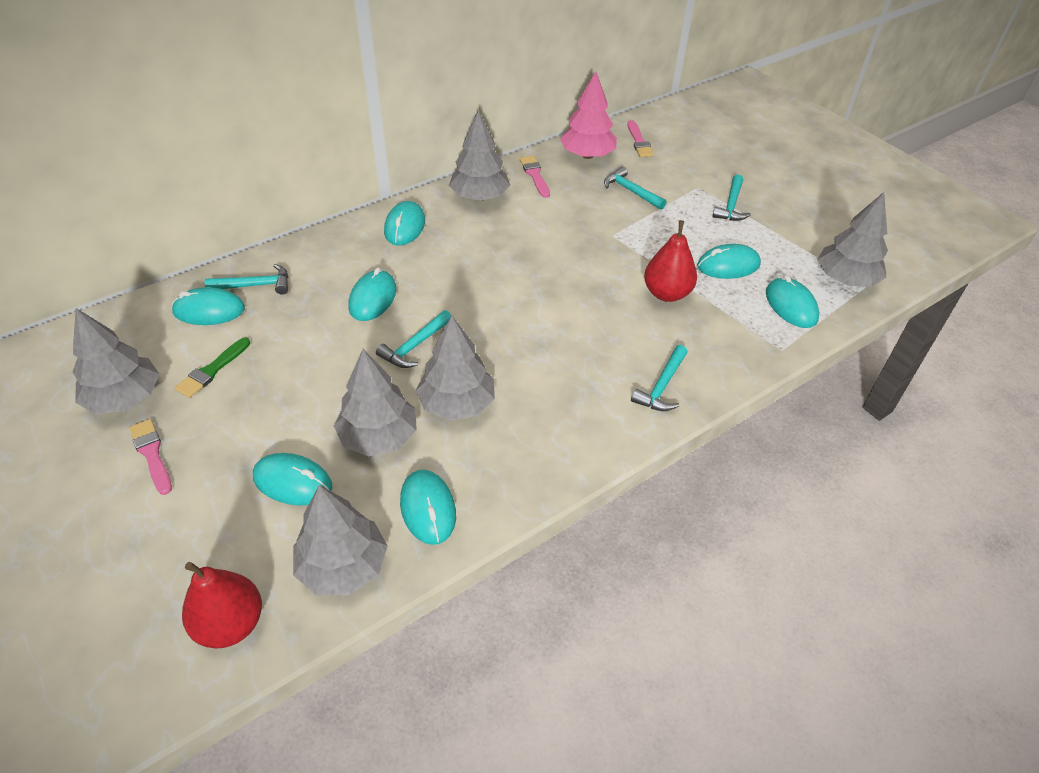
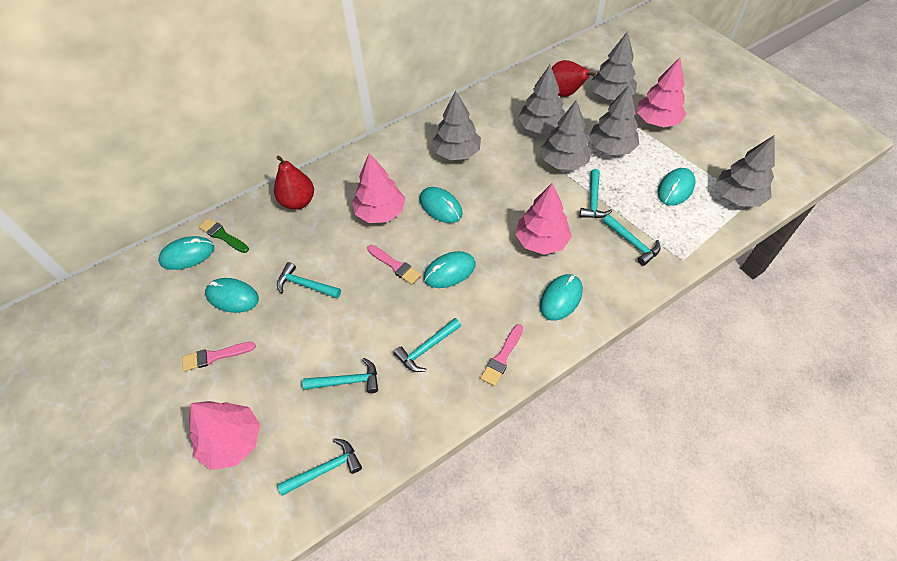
pink tree: 1 -> 4
turquoise hammer: 5 -> 6
turquoise mouse: 7 -> 6

